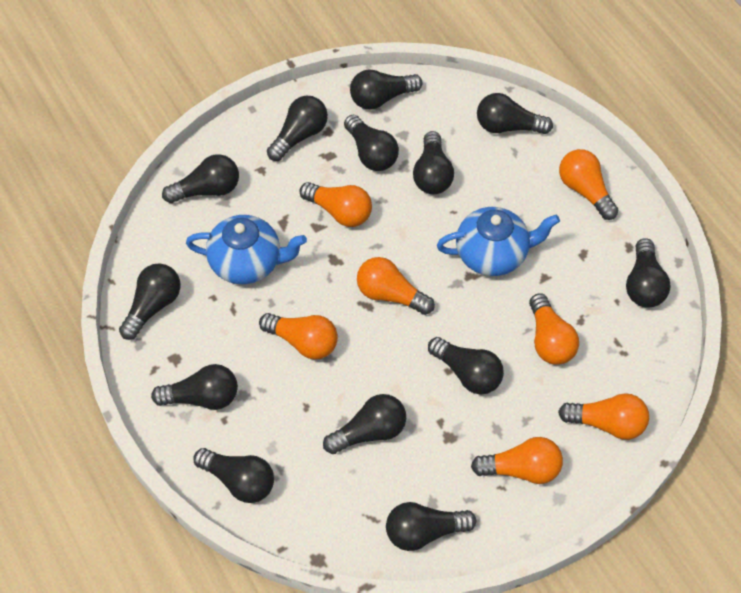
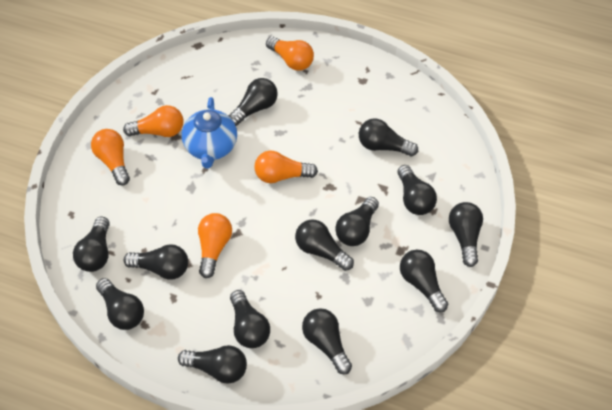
blue teapot: 2 -> 1
orange light bulb: 7 -> 5

